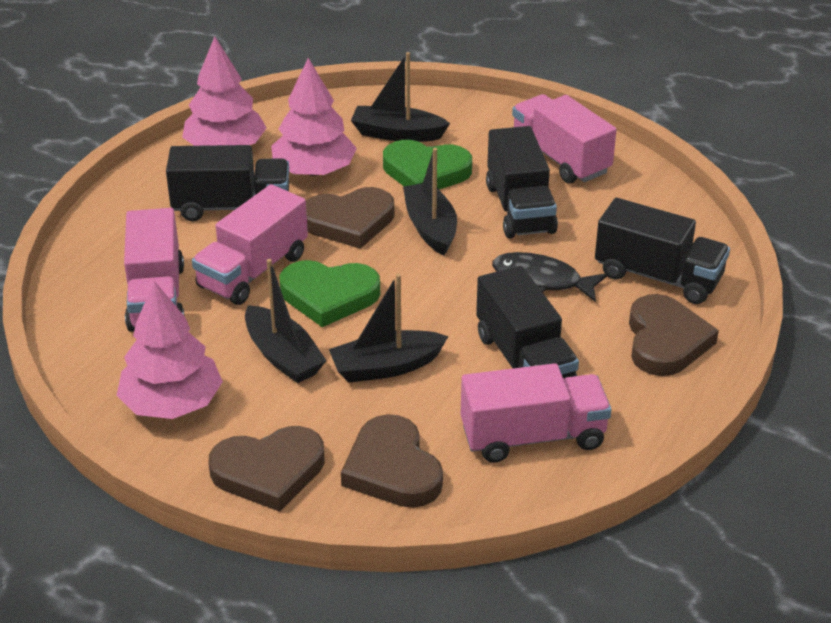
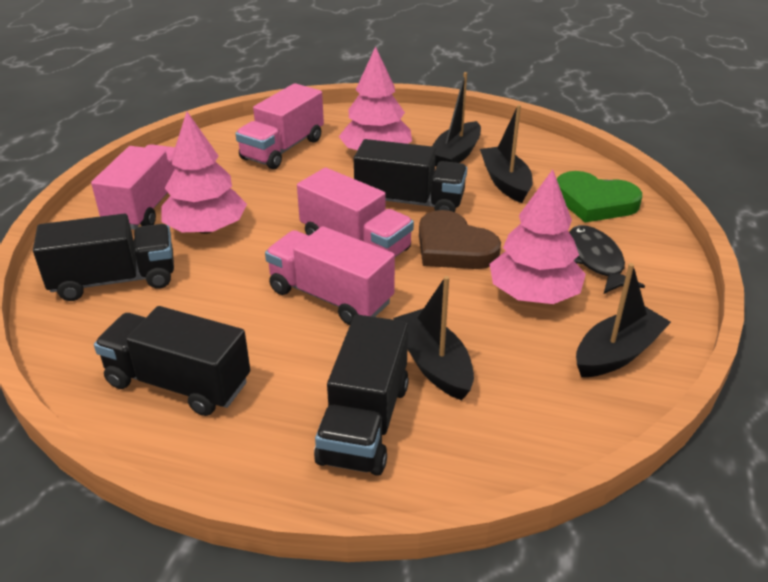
brown heart: 4 -> 1
green heart: 2 -> 1

